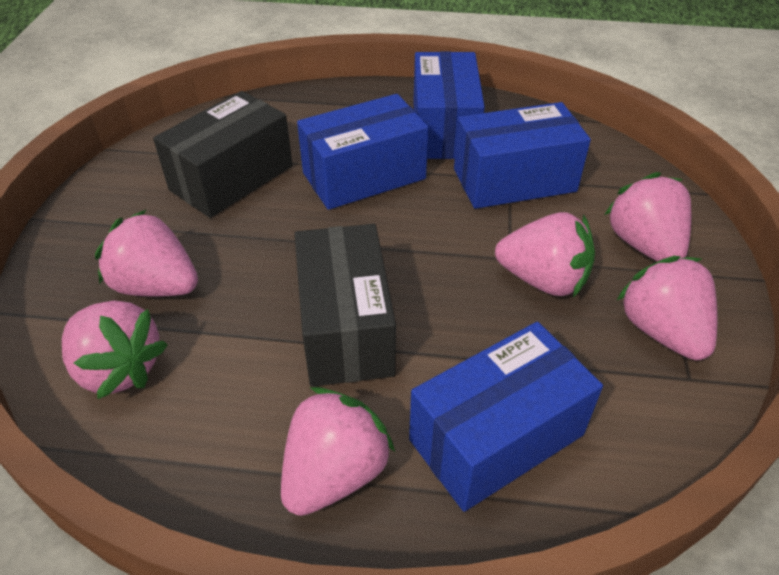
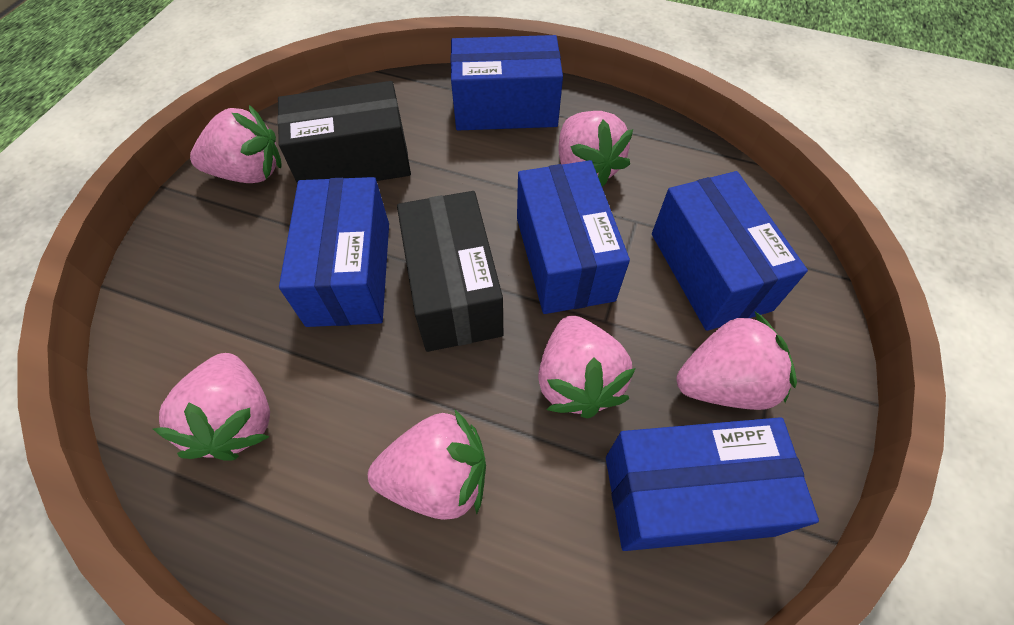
blue box: 4 -> 5

